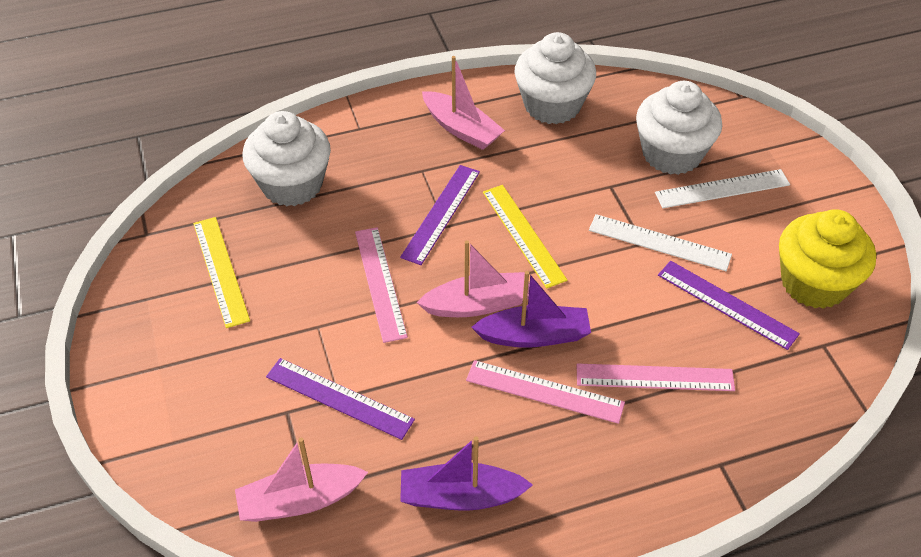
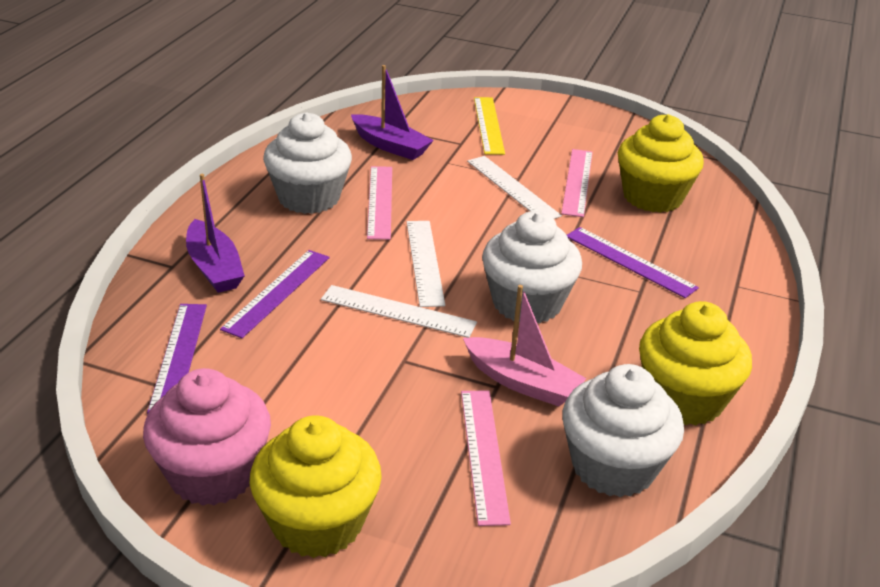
pink boat: 3 -> 1
pink cupcake: 0 -> 1
white ruler: 2 -> 3
yellow cupcake: 1 -> 3
yellow ruler: 2 -> 1

